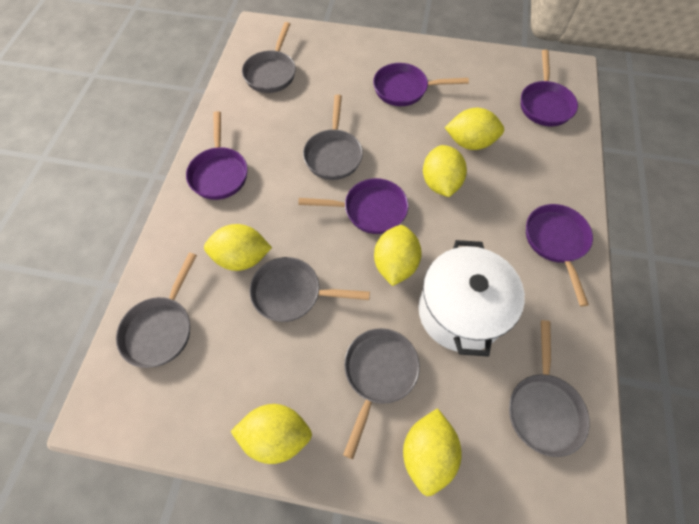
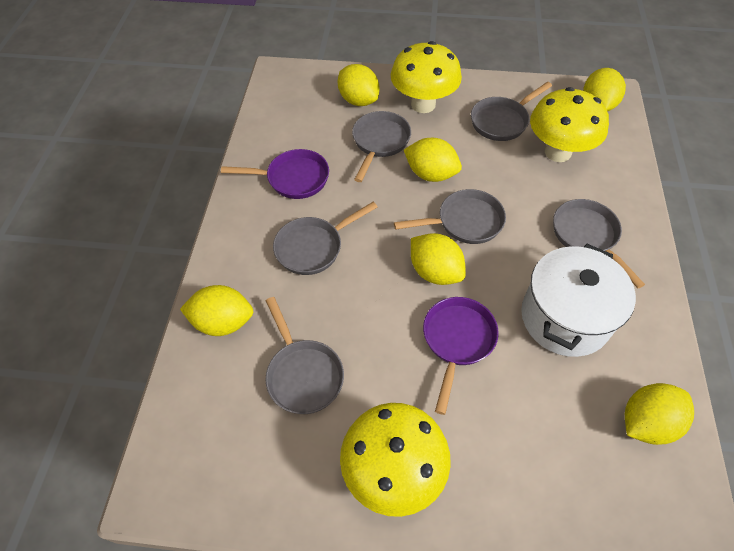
purple pan: 5 -> 2
yellow mushroom: 0 -> 3

